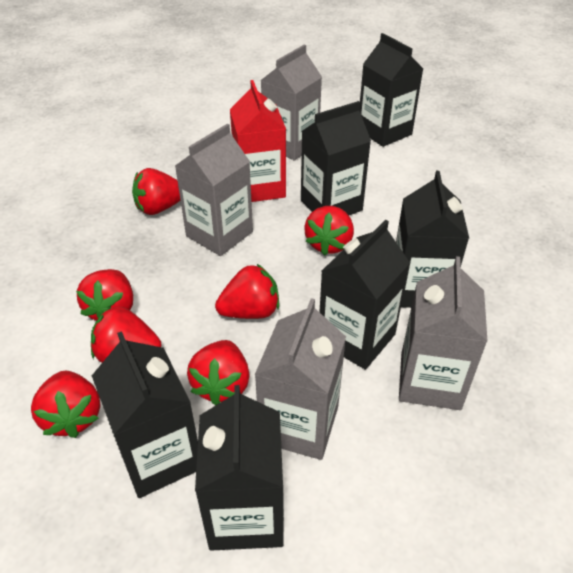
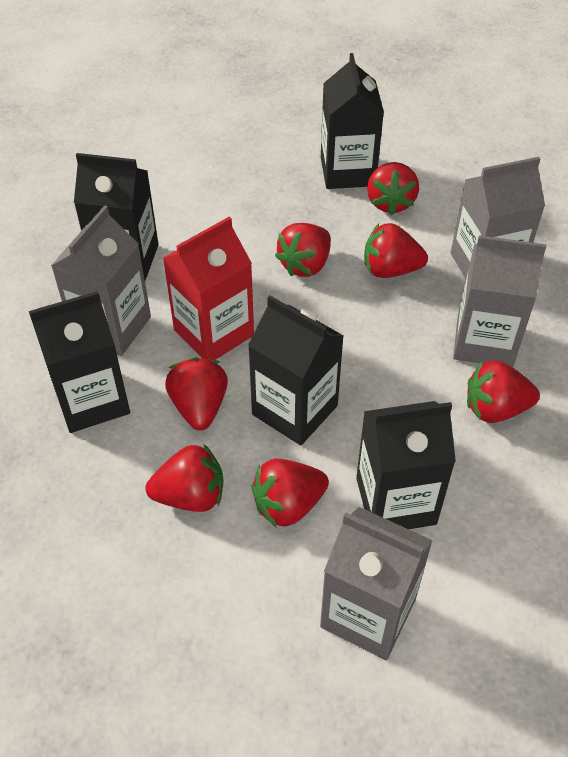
black carton: 6 -> 5

